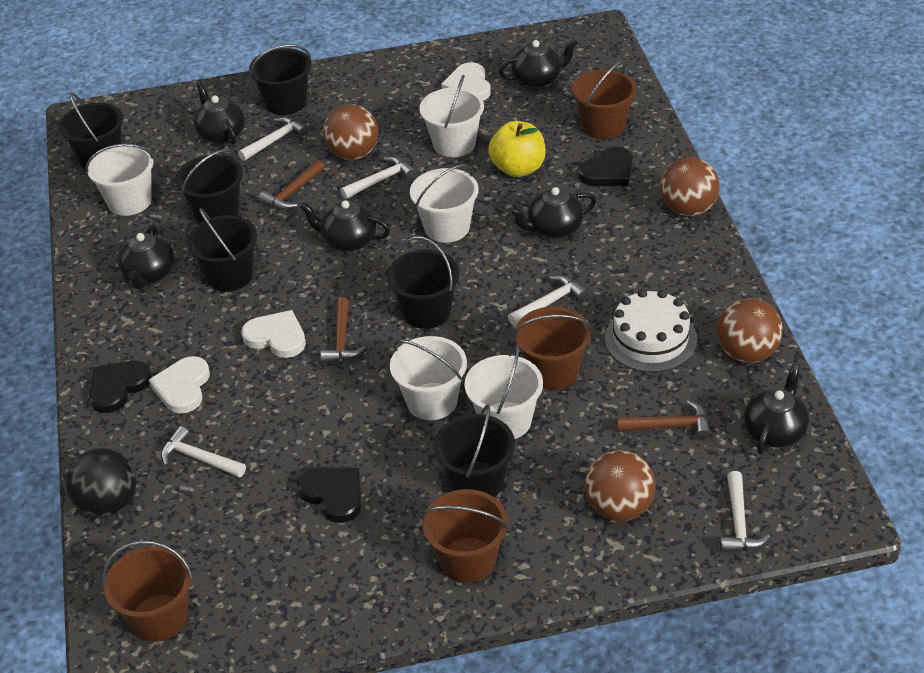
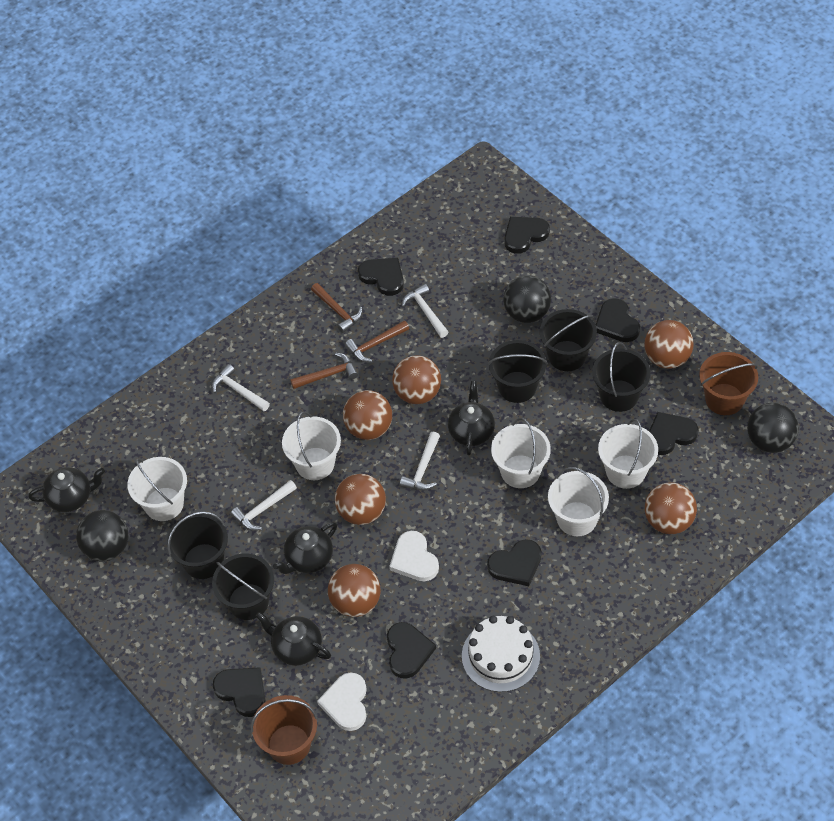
black ball: 1 -> 3
black bucket: 6 -> 5
black heart: 3 -> 7
black teapot: 6 -> 4
brown ball: 4 -> 6
brown bucket: 4 -> 2
white hammer: 5 -> 4
white heart: 3 -> 2
yellow apple: 1 -> 0

